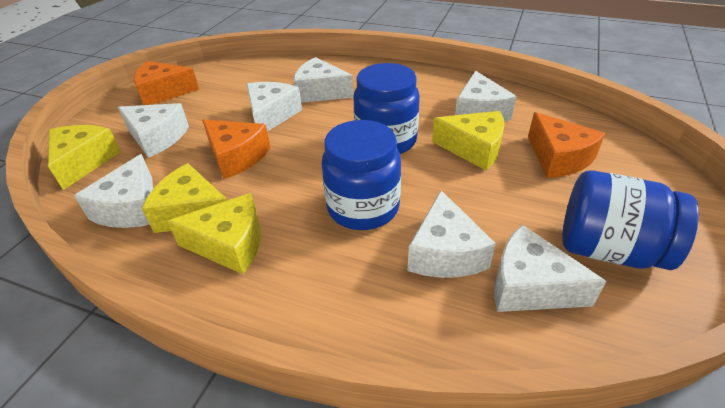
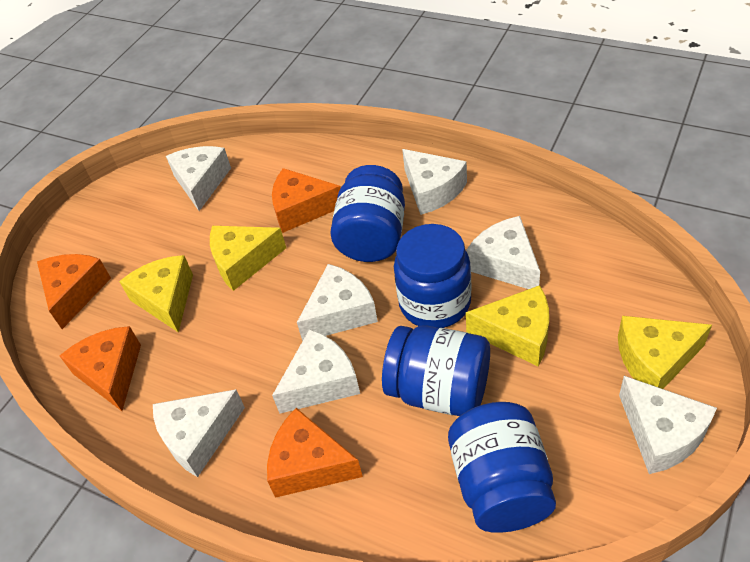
blue jar: 3 -> 4
orange cheese: 3 -> 4

